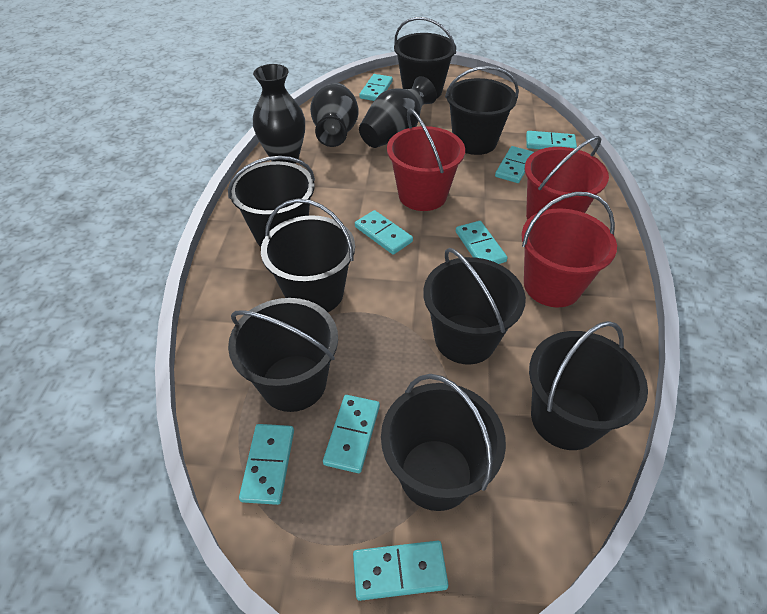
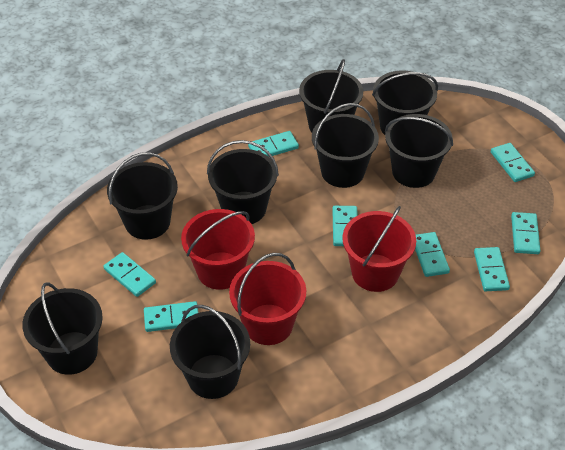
black vase: 3 -> 0

